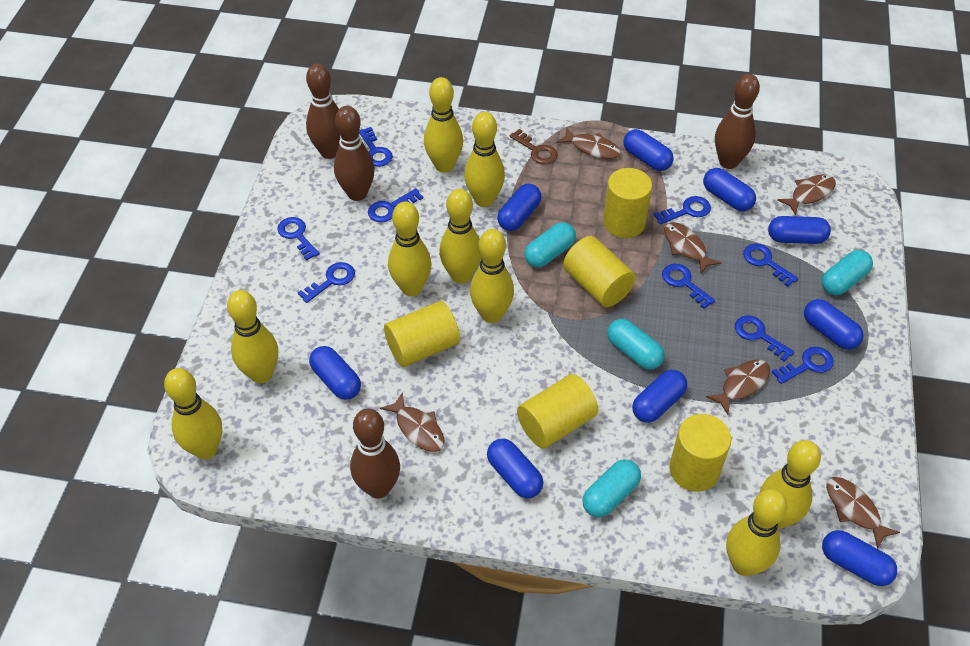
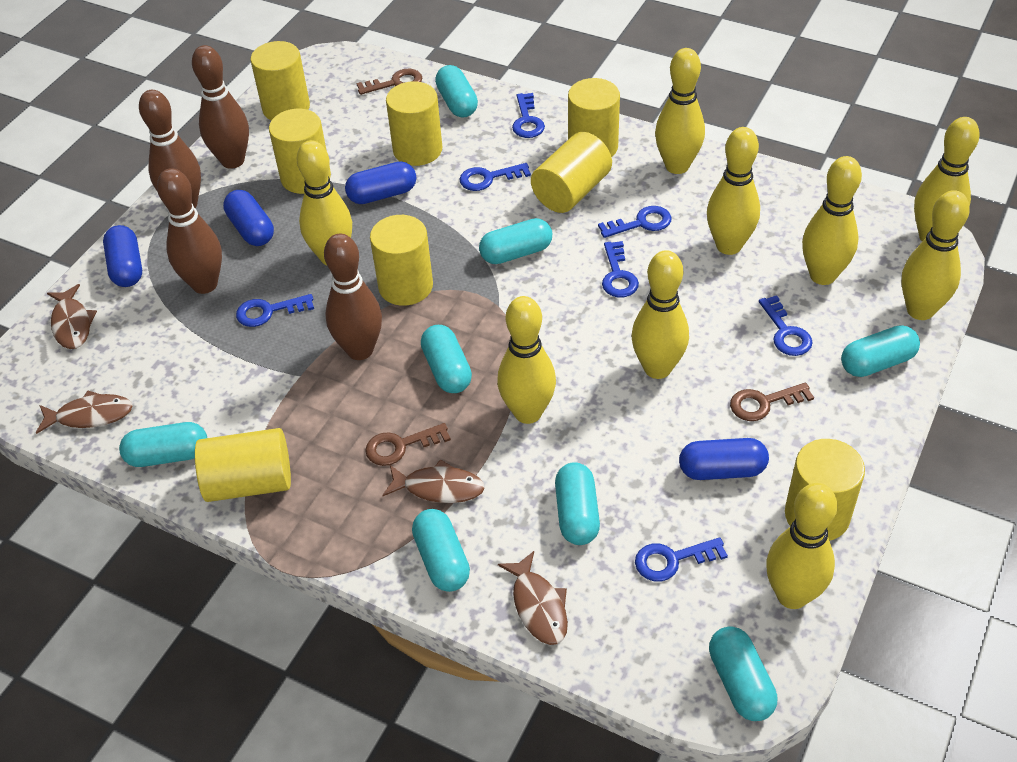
blue capsule: 9 -> 4
blue key: 9 -> 7
brown fish: 6 -> 4
brown key: 1 -> 3
turquoise capsule: 4 -> 8
yellow cylinder: 5 -> 8

